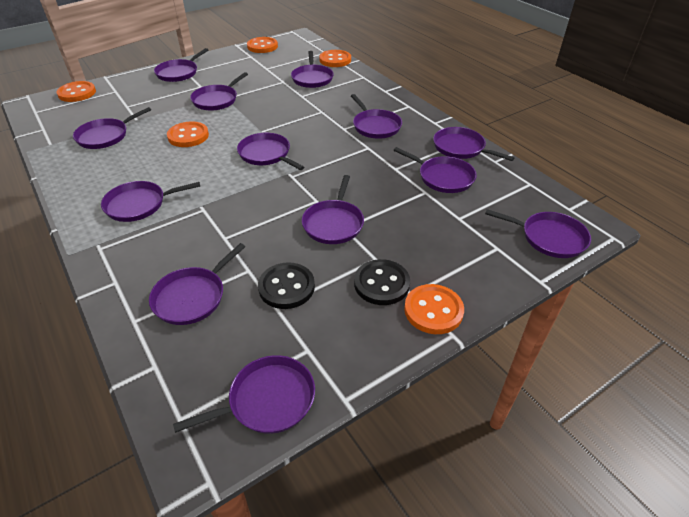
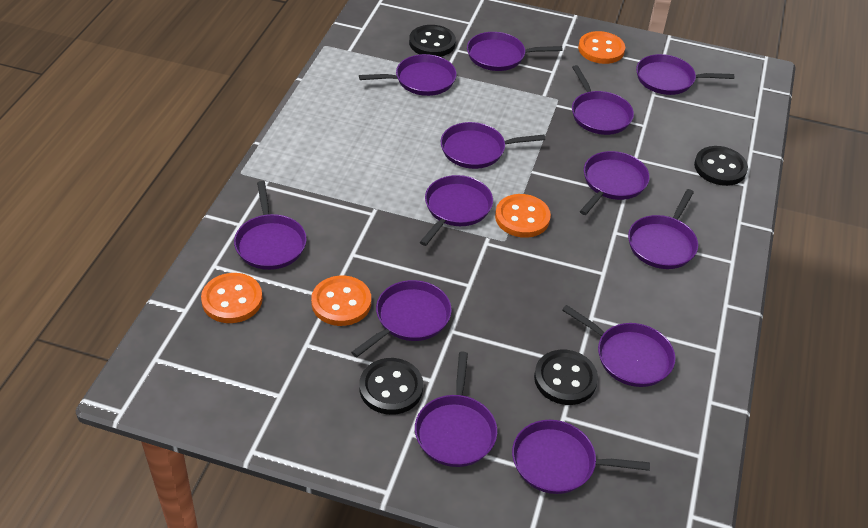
black button: 2 -> 4
orange button: 5 -> 4

